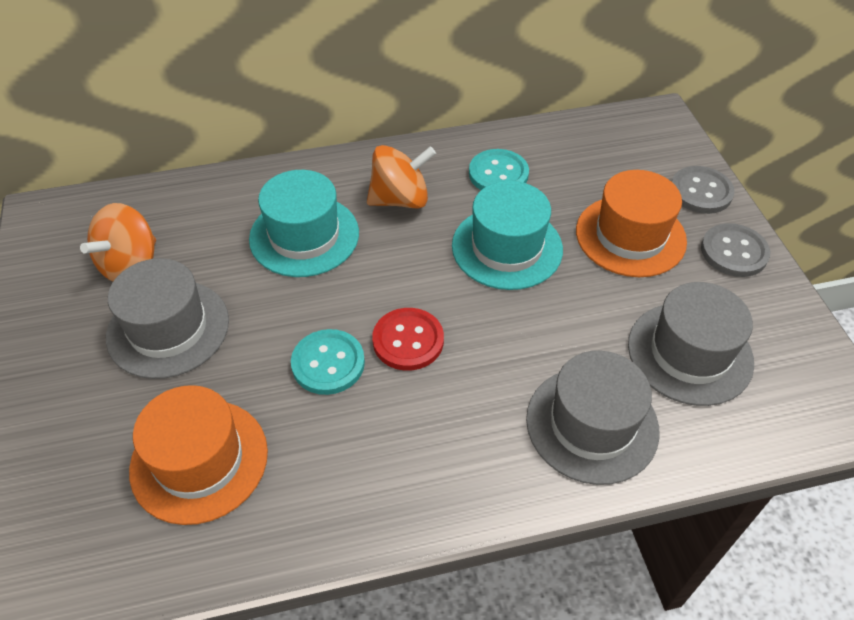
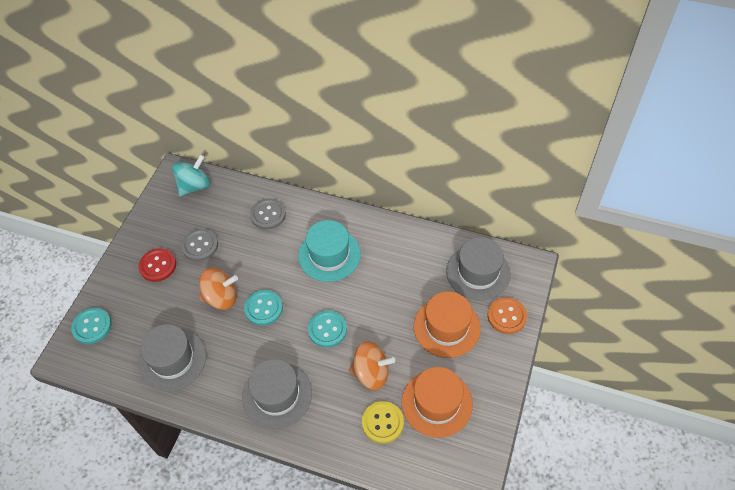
orange button: 0 -> 1
turquoise button: 2 -> 3
turquoise hat: 2 -> 1
turquoise spinning top: 0 -> 1
yellow button: 0 -> 1

